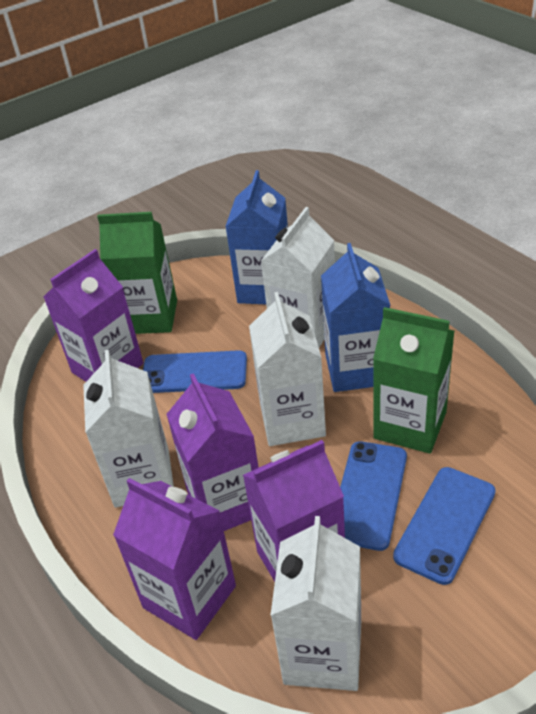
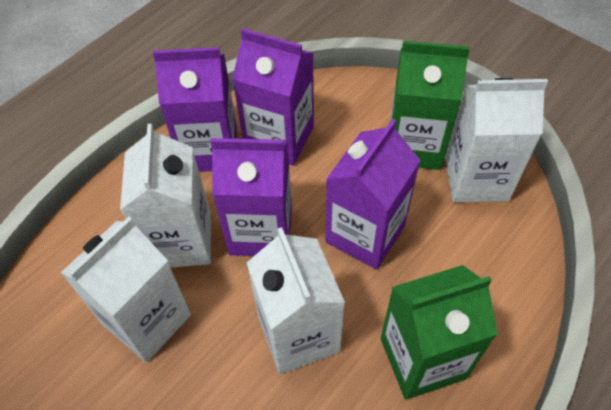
blue carton: 2 -> 0
blue phone: 3 -> 0

